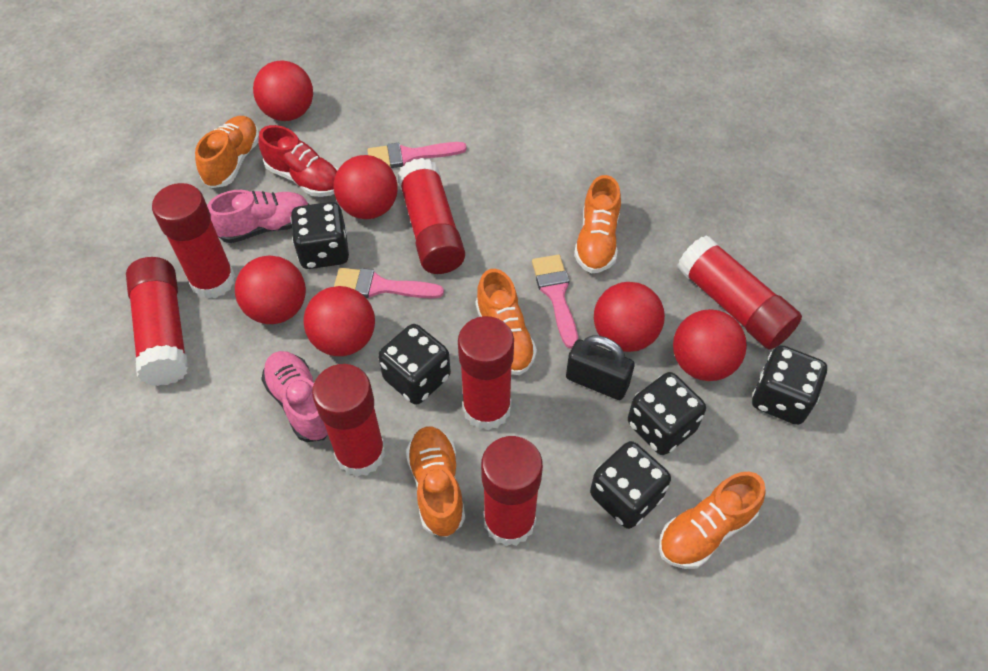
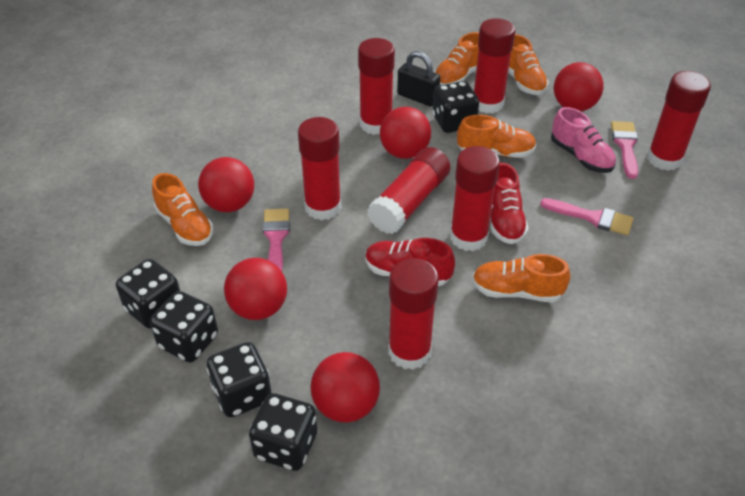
pink shoe: 2 -> 1
red ball: 6 -> 5
red shoe: 1 -> 2

